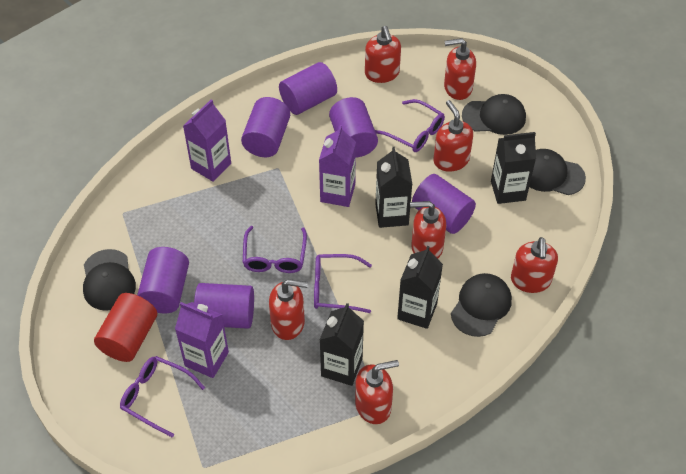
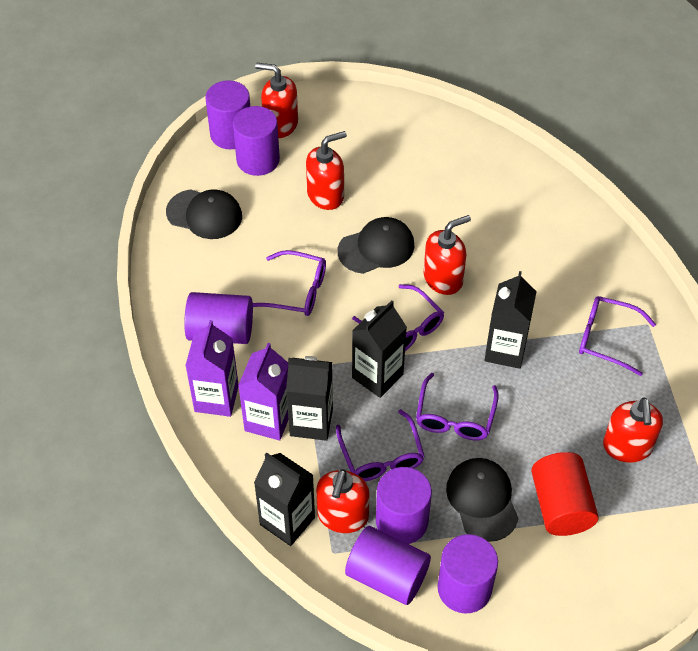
black cap: 4 -> 3
purple carton: 3 -> 2
purple glasses: 4 -> 5
red soap dispenser: 7 -> 5

